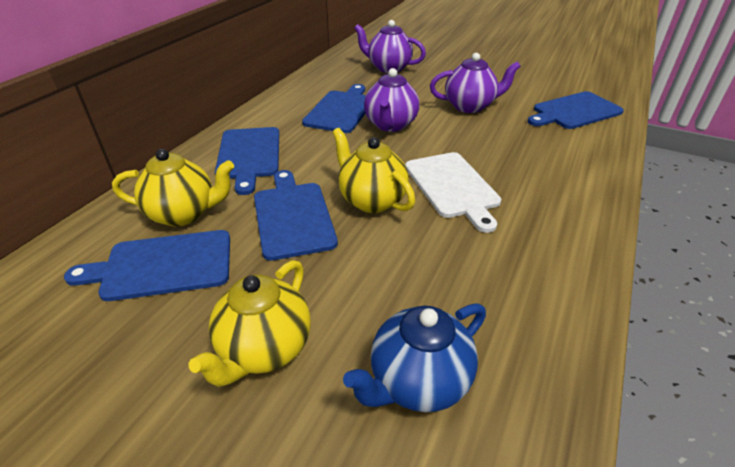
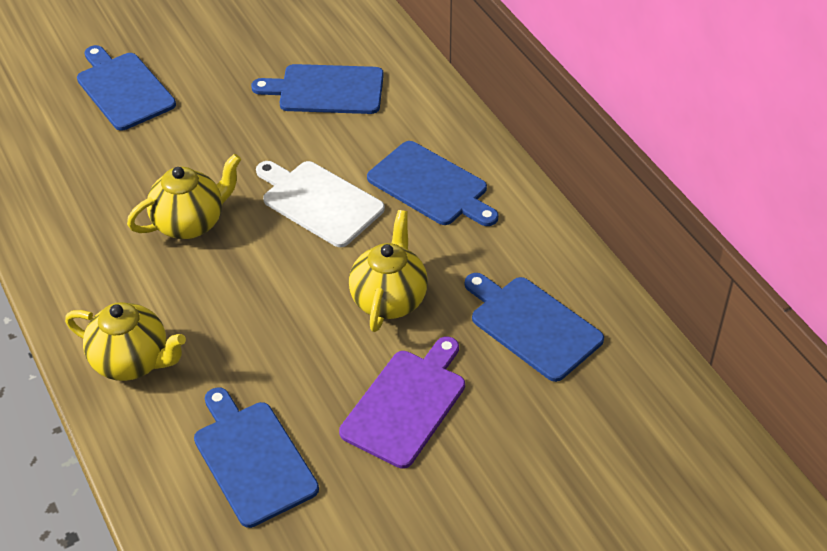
blue teapot: 1 -> 0
purple cutting board: 0 -> 1
purple teapot: 3 -> 0

